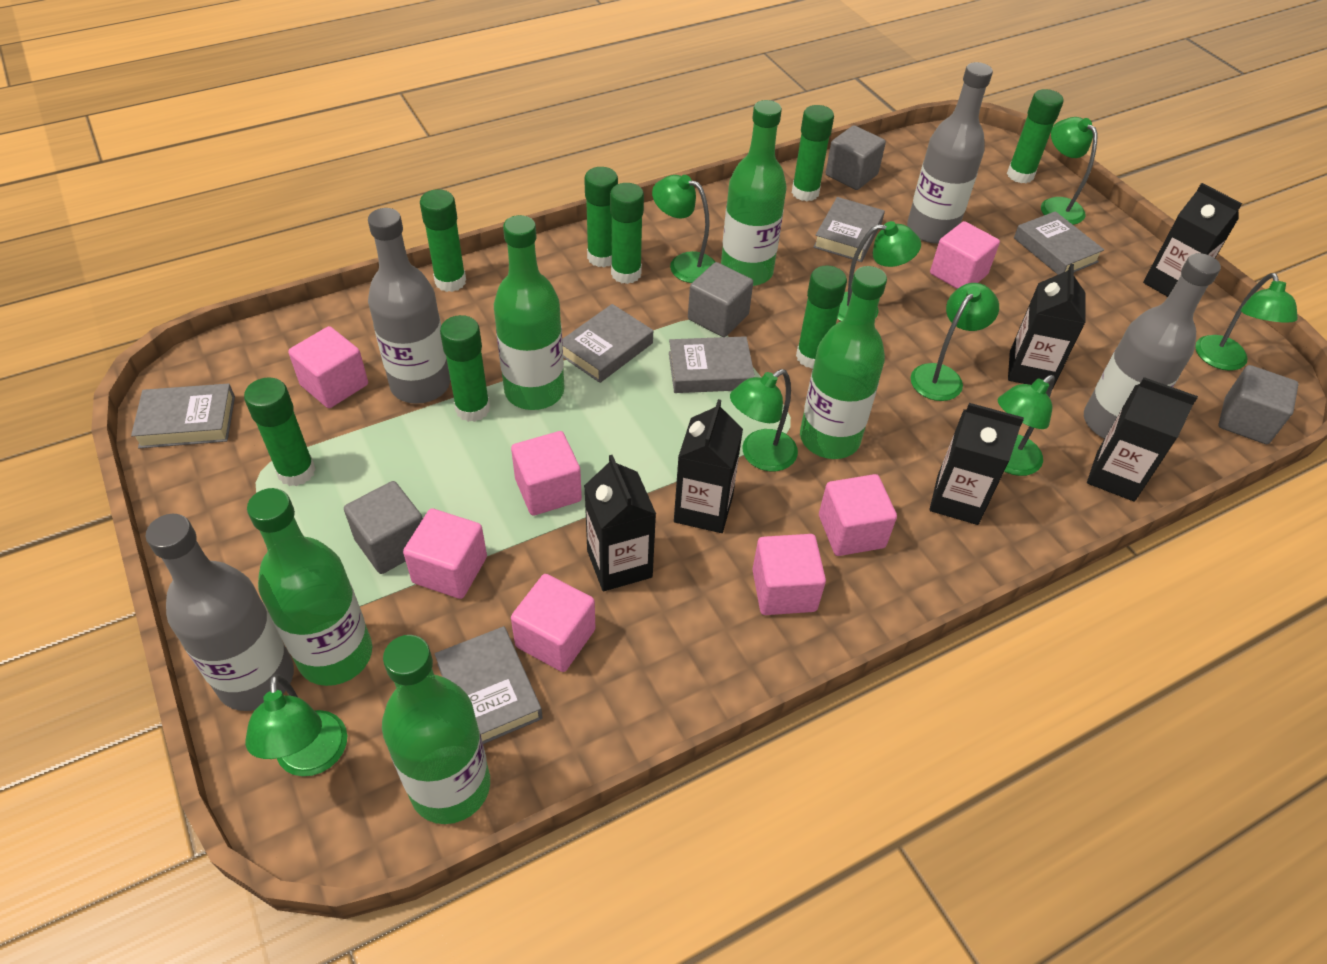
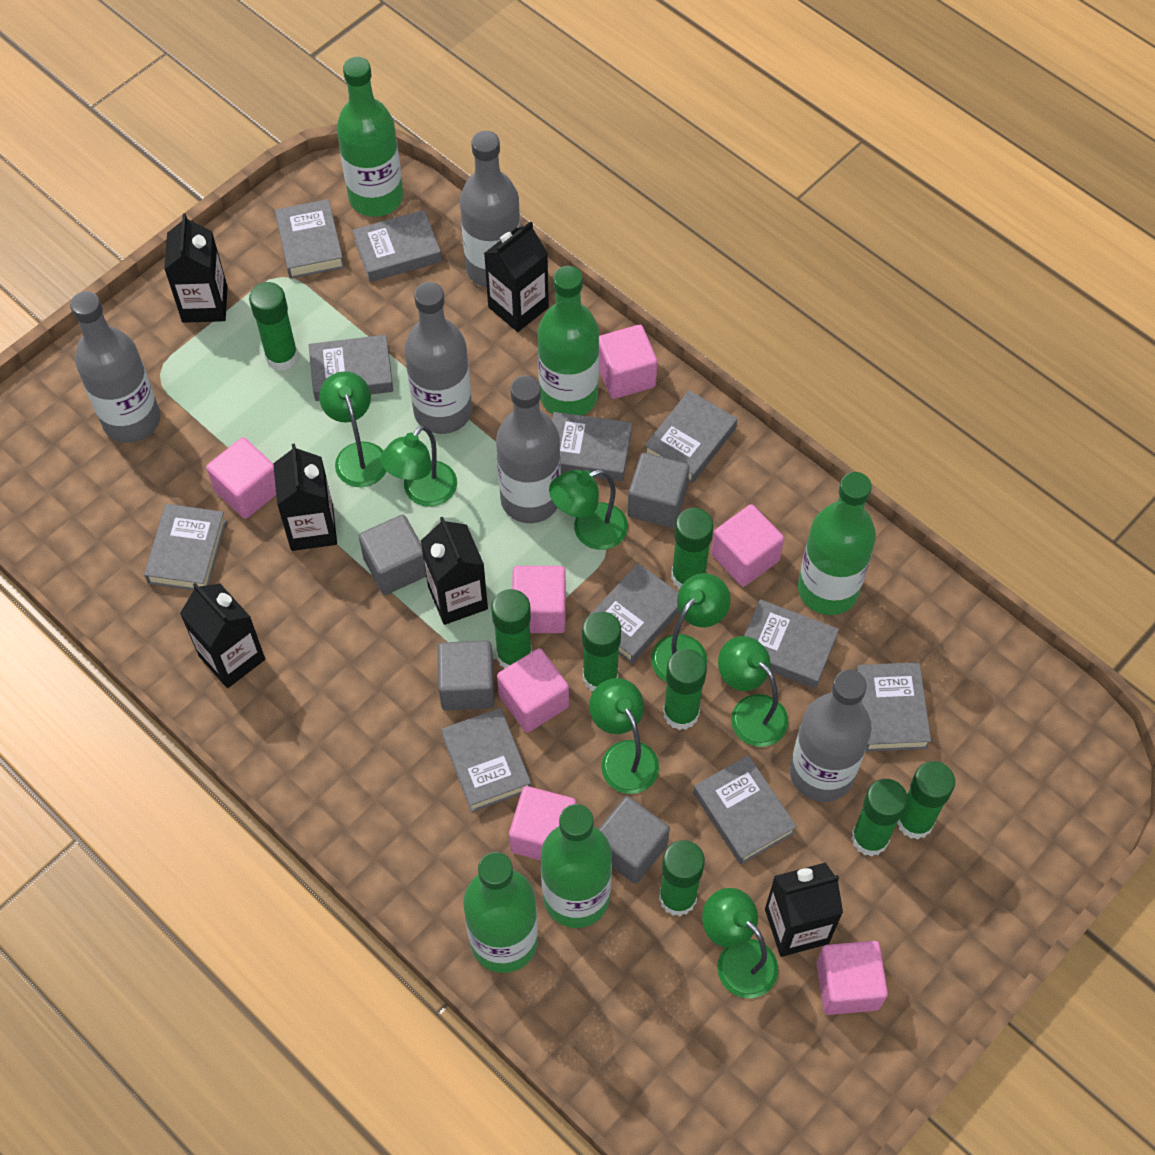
green lamp: 8 -> 7
grey book: 6 -> 11
grey bottle: 4 -> 5

